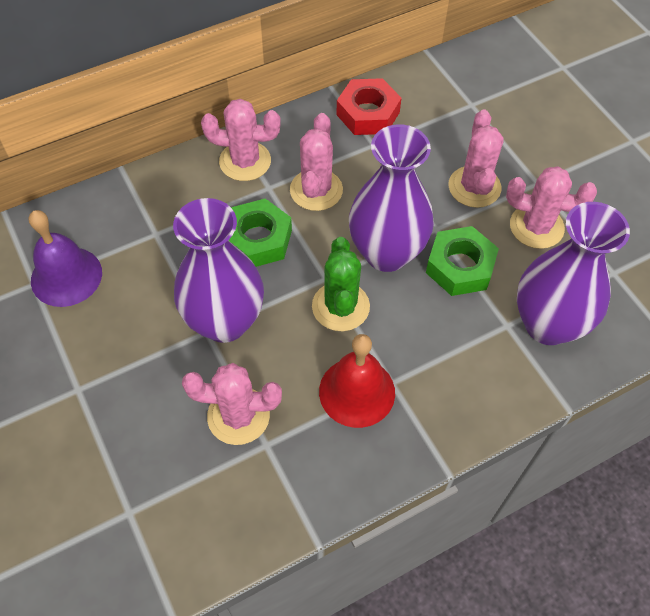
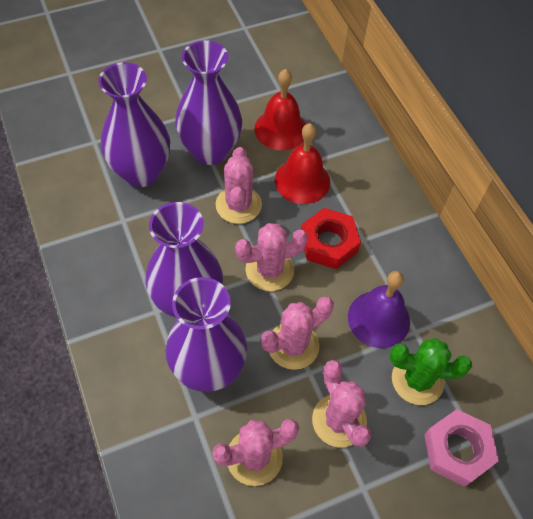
green nut: 2 -> 0
pink nut: 0 -> 1
purple vase: 3 -> 4
red bell: 1 -> 2

